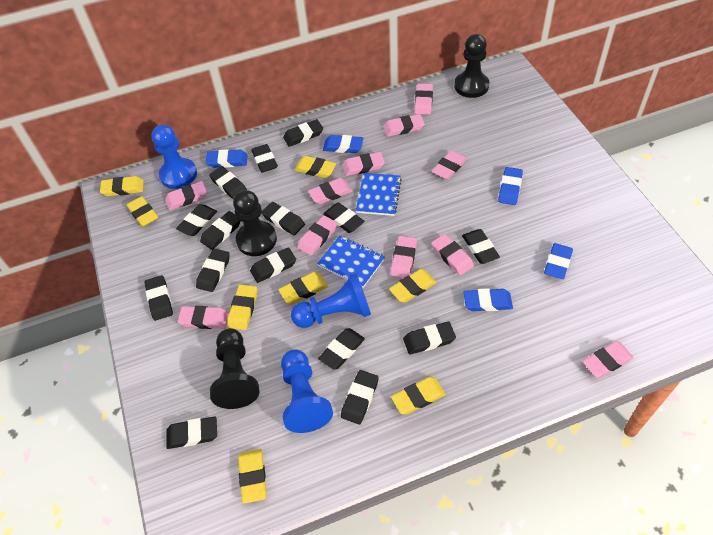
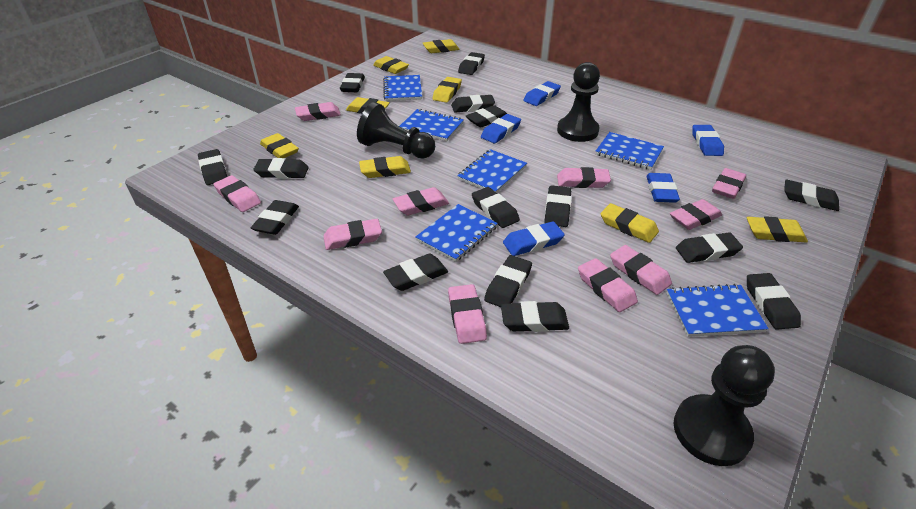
blue notebook: 2 -> 6
blue pawn: 3 -> 0
pink eraser: 11 -> 10

